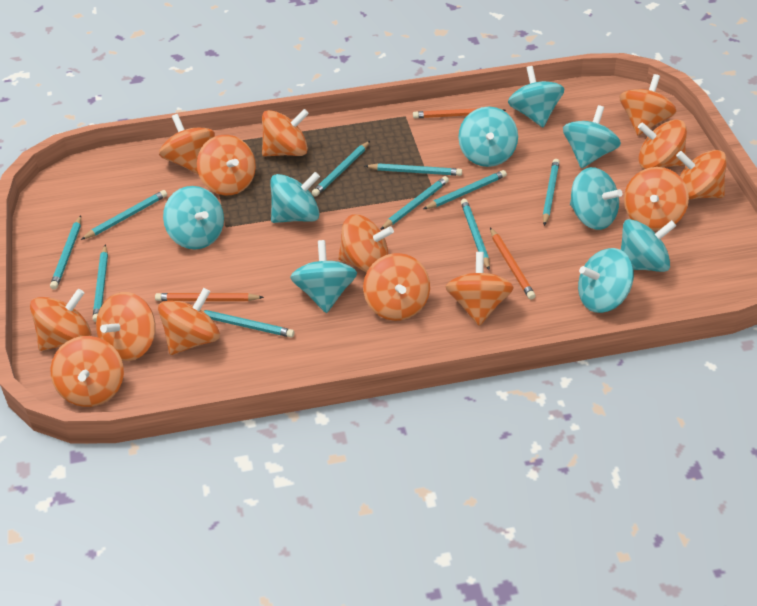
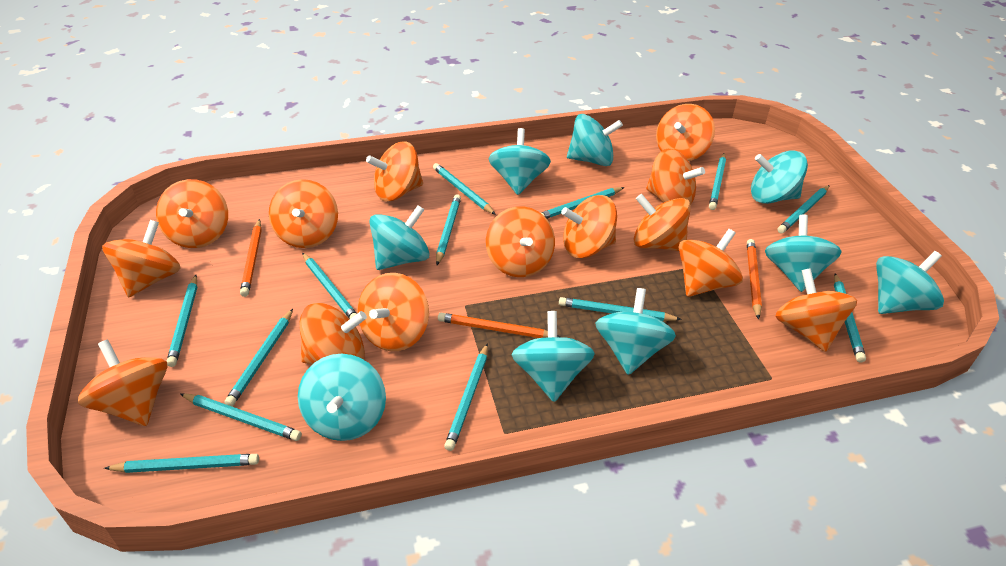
turquoise pencil: 10 -> 13

